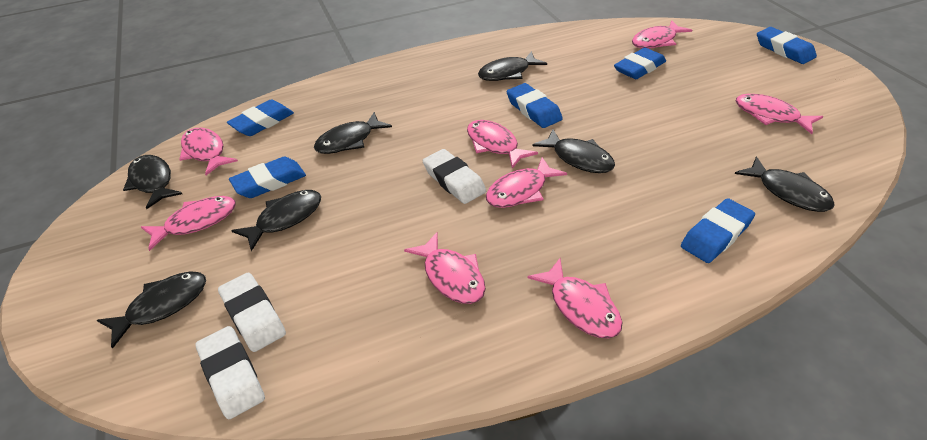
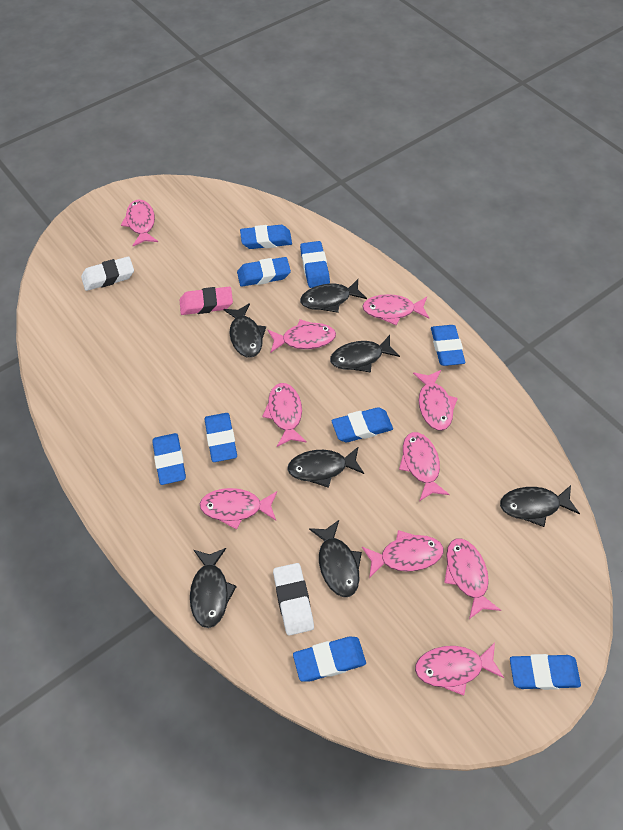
blue eraser: 6 -> 9
pink eraser: 0 -> 1
pink fish: 8 -> 10
white eraser: 3 -> 2

